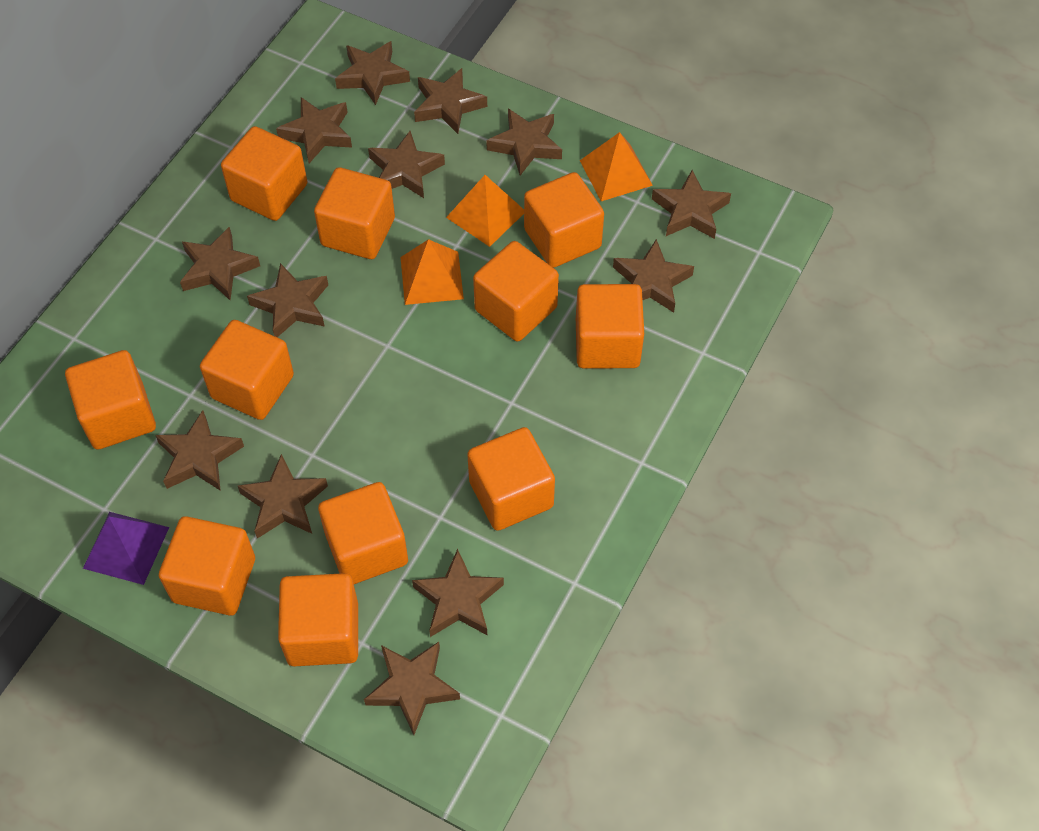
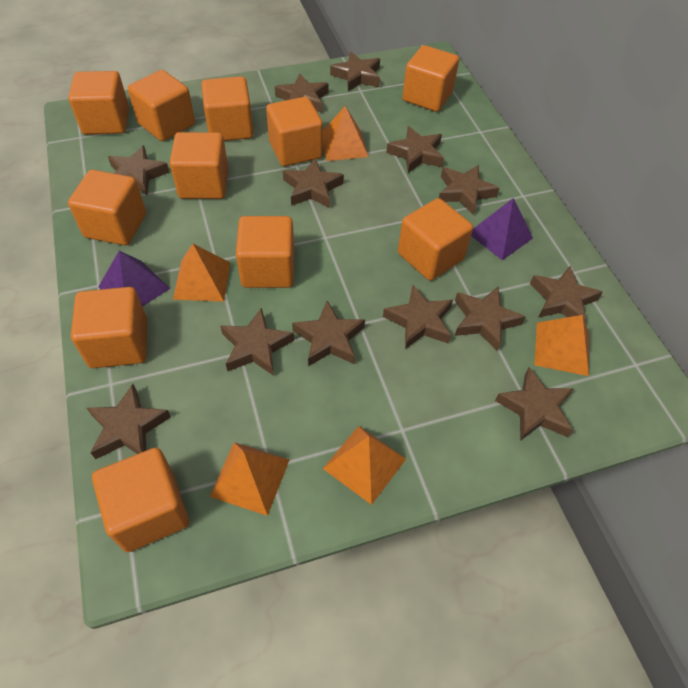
orange pyramid: 3 -> 5
purple pyramid: 1 -> 2

